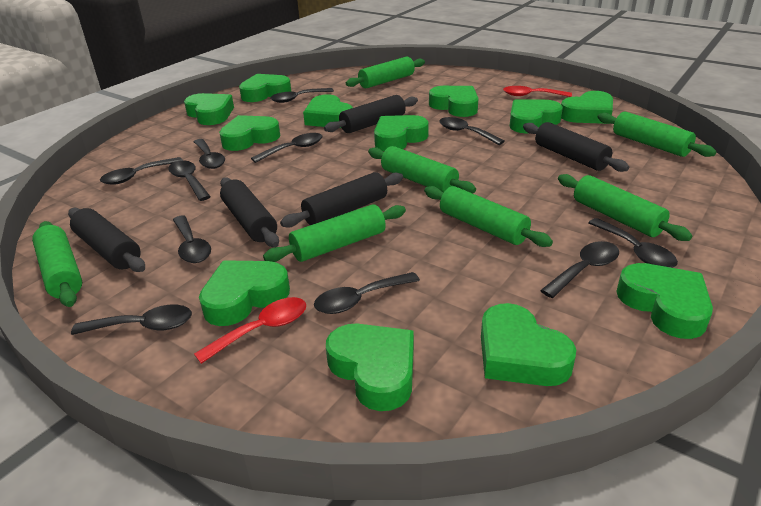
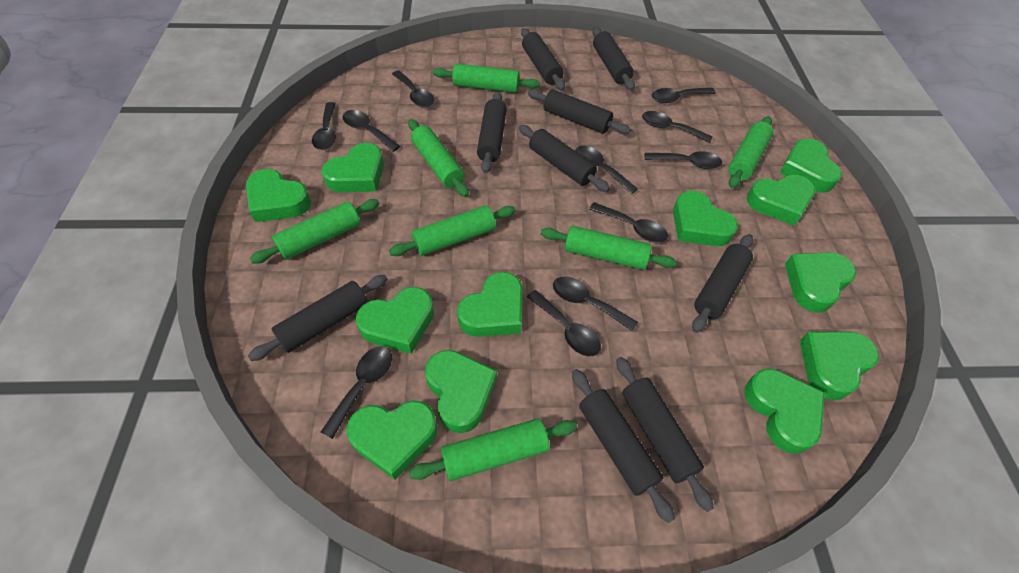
black rolling pin: 5 -> 9
red spoon: 2 -> 0

